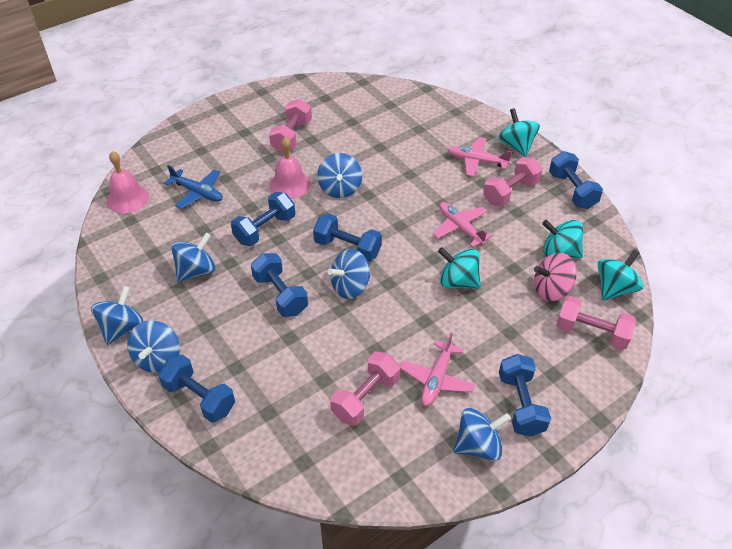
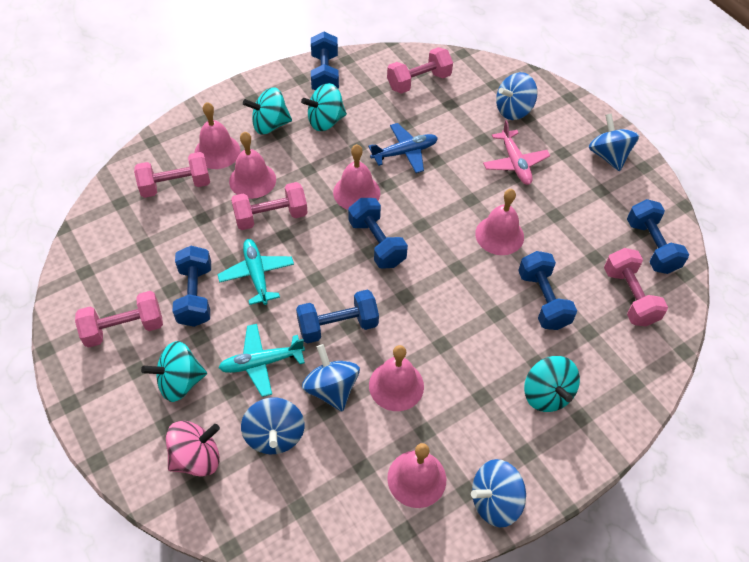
blue spinning top: 6 -> 5
pink bell: 2 -> 6
pink dumbbell: 4 -> 5
pink plane: 3 -> 1
turquoise plane: 0 -> 2

